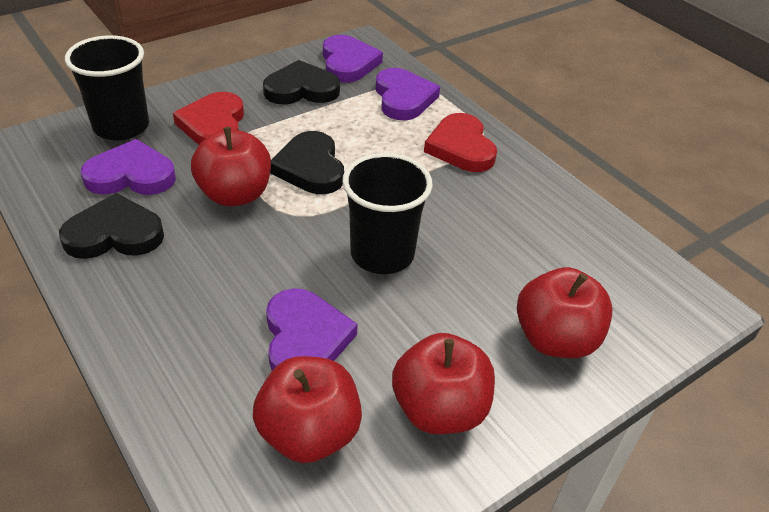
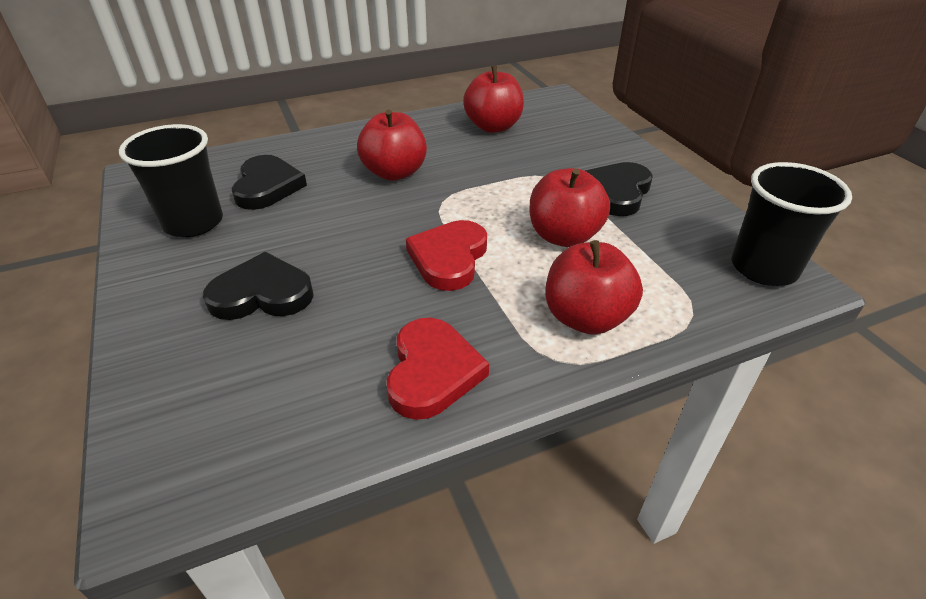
purple heart: 4 -> 0

